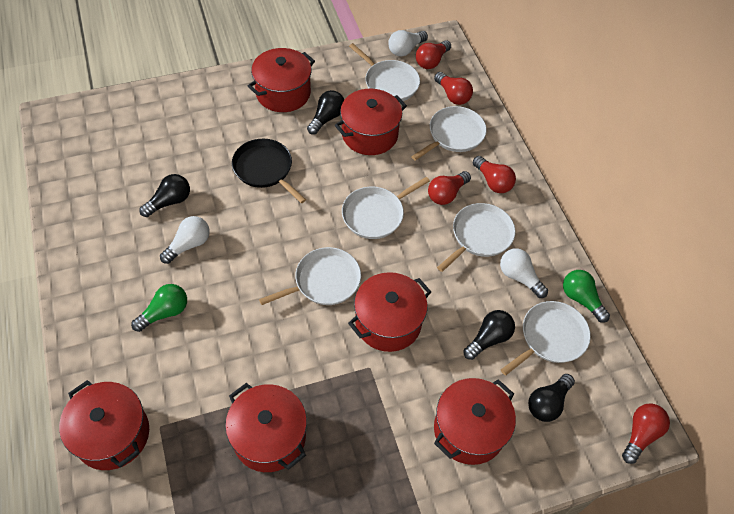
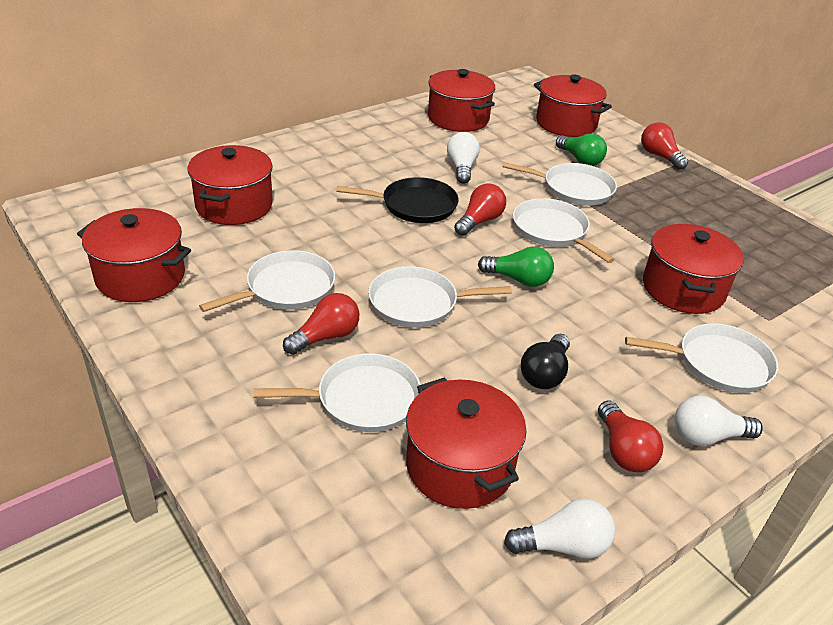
black light bulb: 4 -> 1
red light bulb: 5 -> 4

